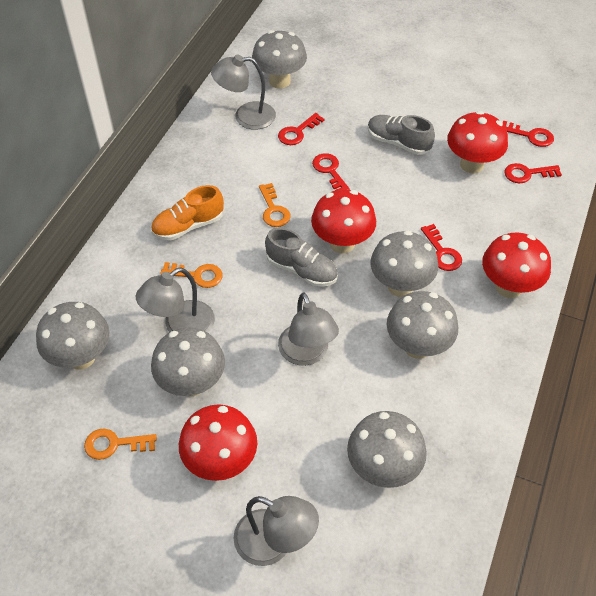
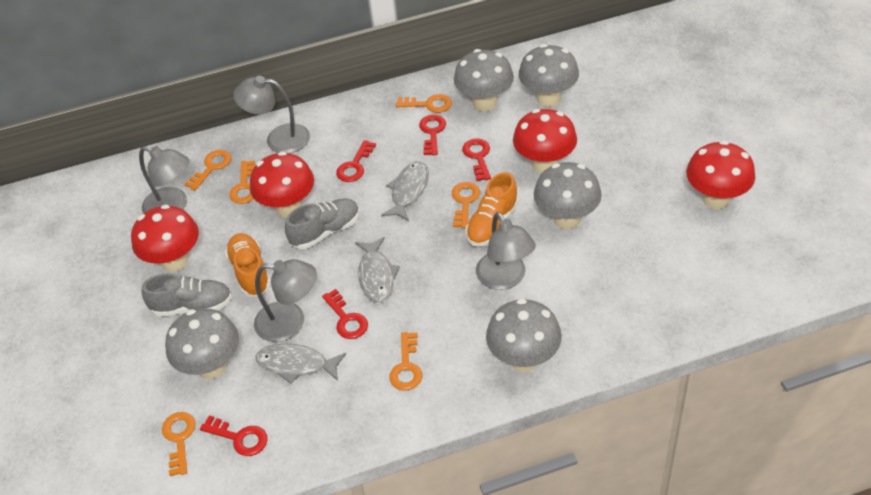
grey fish: 0 -> 3
grey mushroom: 6 -> 5
orange key: 3 -> 6
orange shoe: 1 -> 2

